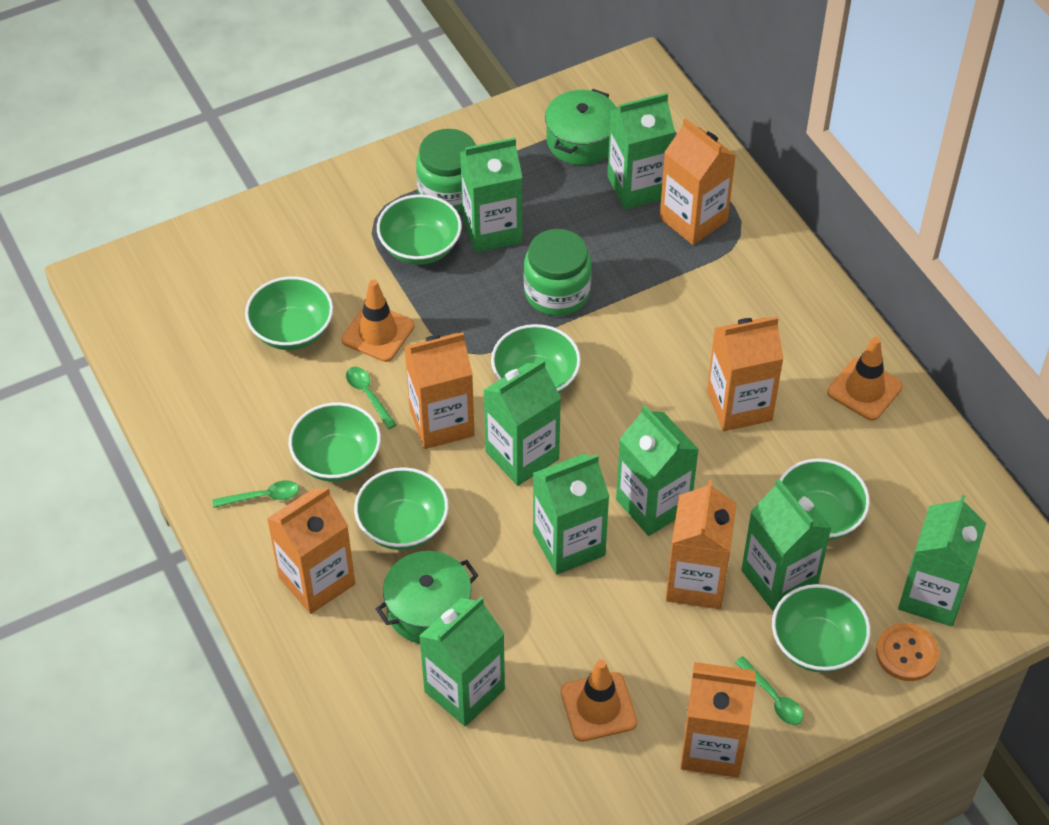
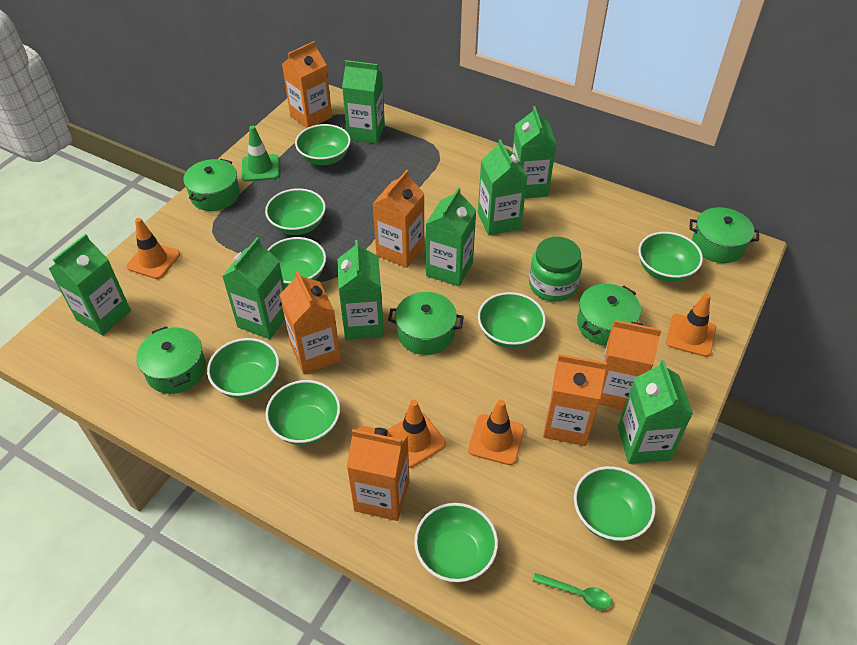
green bowl: 7 -> 9
green jar: 2 -> 1
green pot: 2 -> 5
green spoon: 3 -> 1
green traffic cone: 0 -> 1
orange button: 1 -> 0
orange traffic cone: 3 -> 4

